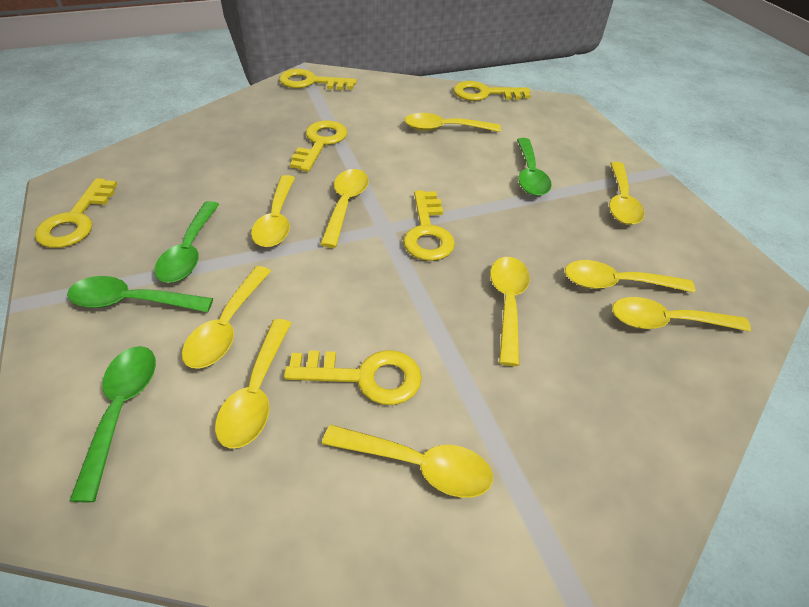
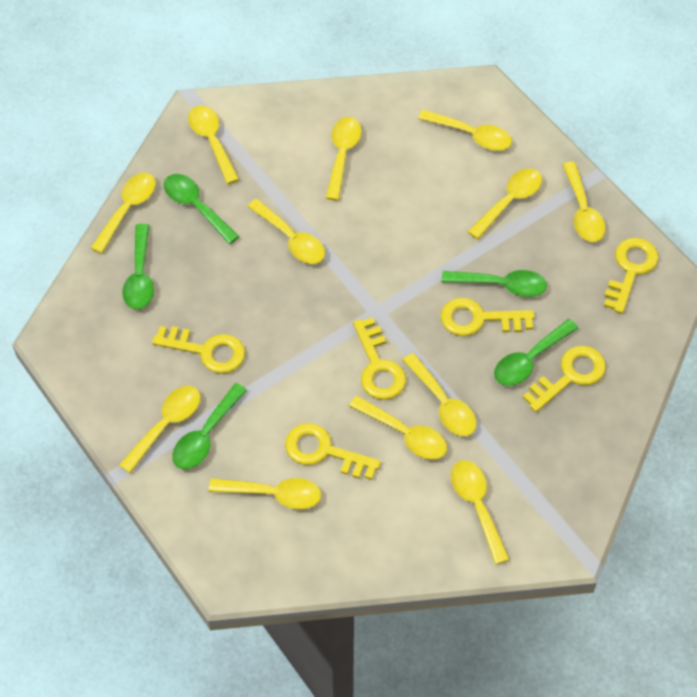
green spoon: 4 -> 5
yellow spoon: 10 -> 12

